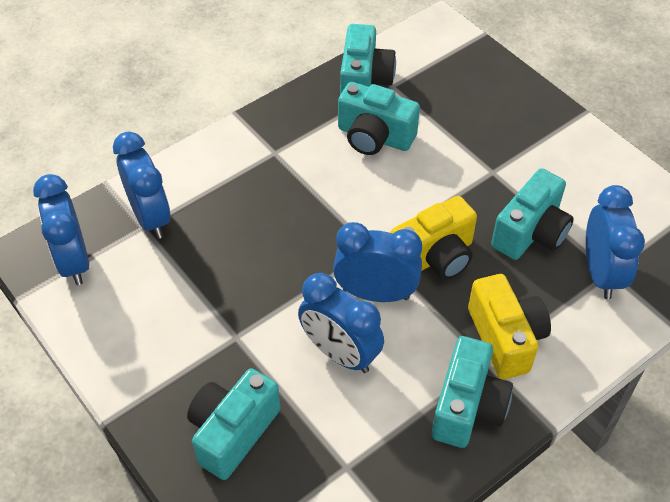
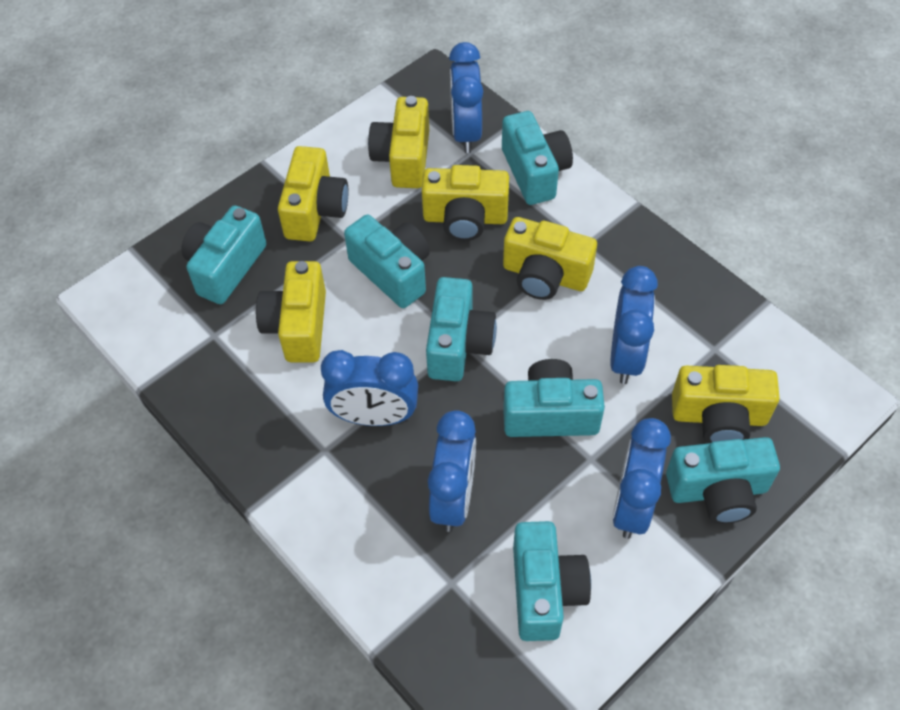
turquoise camera: 5 -> 7
yellow camera: 2 -> 6

